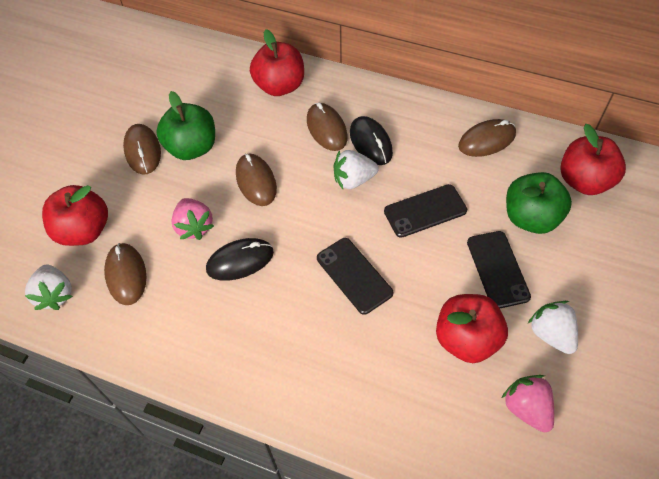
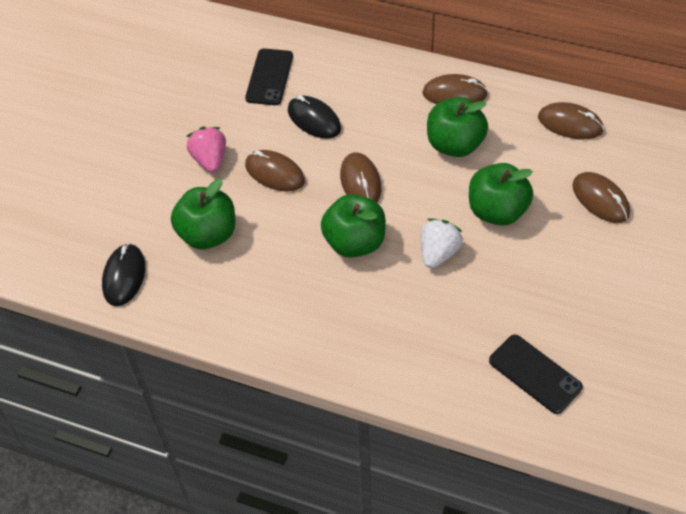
black phone: 3 -> 2
green apple: 2 -> 4
pink strawberry: 2 -> 1
red apple: 4 -> 0
white strawberry: 3 -> 1

